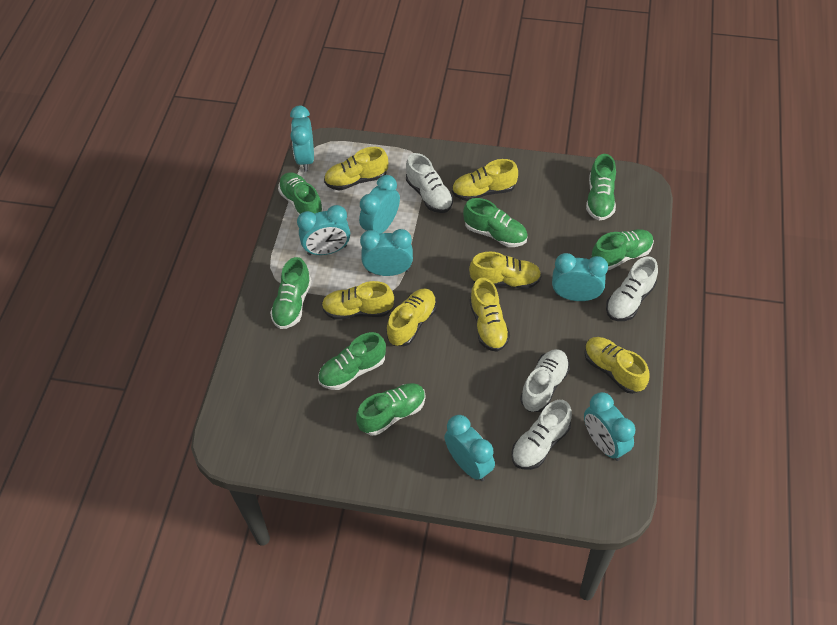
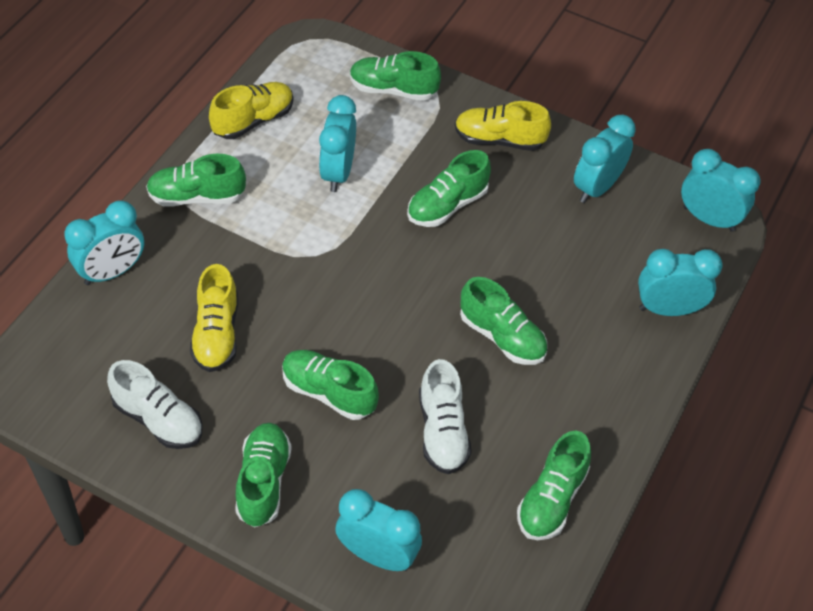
turquoise clock: 7 -> 6
white shoe: 4 -> 2
yellow shoe: 7 -> 3

